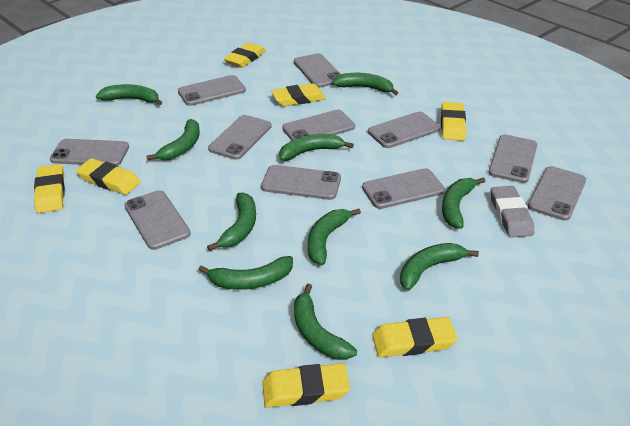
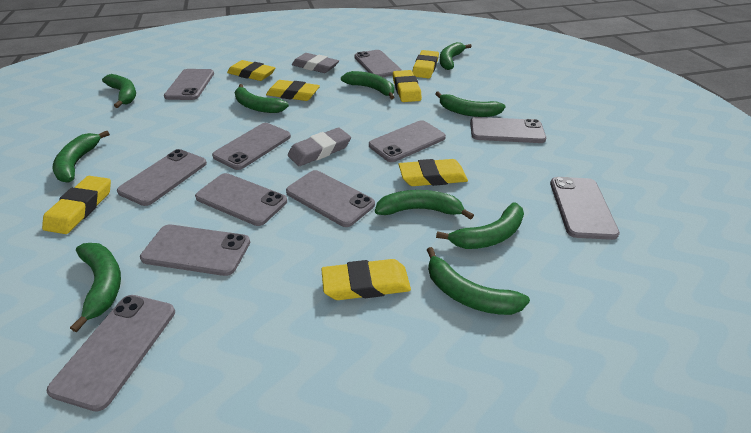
grey eraser: 1 -> 2

